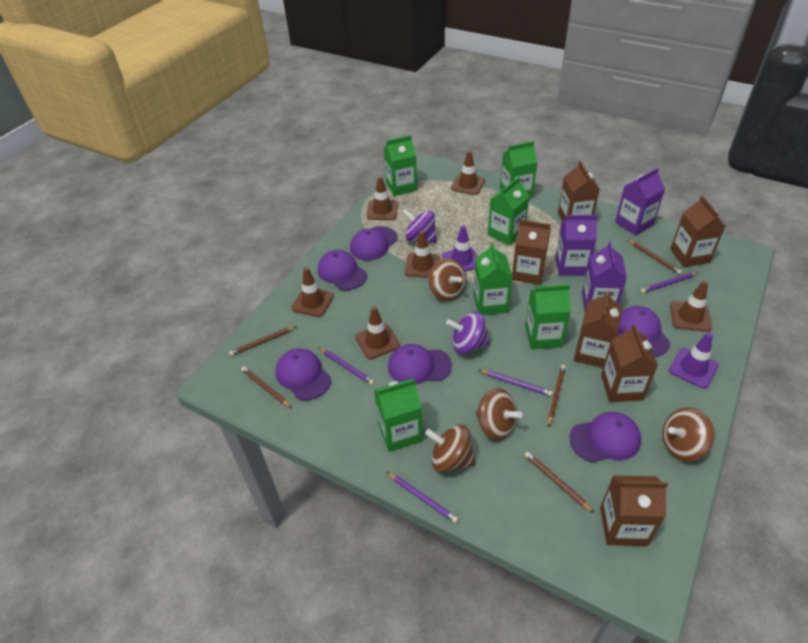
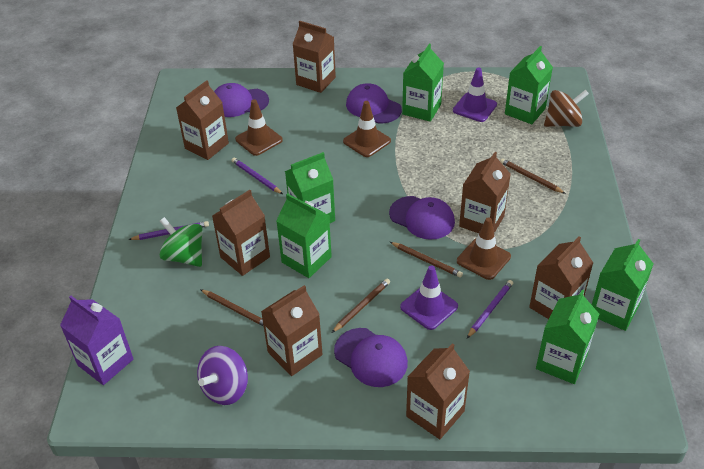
brown carton: 6 -> 7
brown pencil: 5 -> 4
brown spinning top: 4 -> 1
brown traffic cone: 6 -> 3
green spinning top: 0 -> 1
purple cap: 6 -> 4
purple carton: 3 -> 1
purple pencil: 4 -> 3
purple spinning top: 2 -> 1

